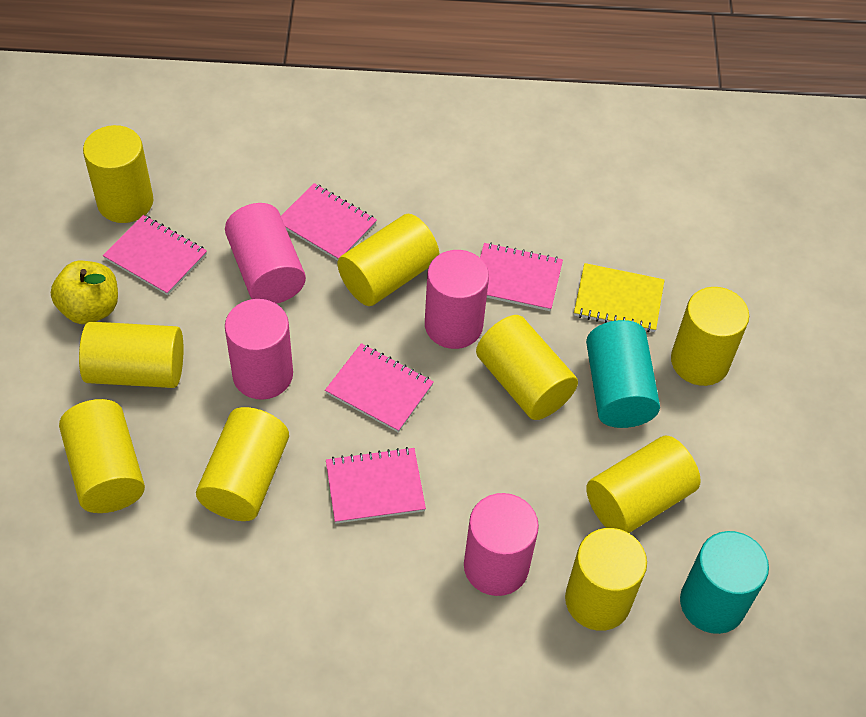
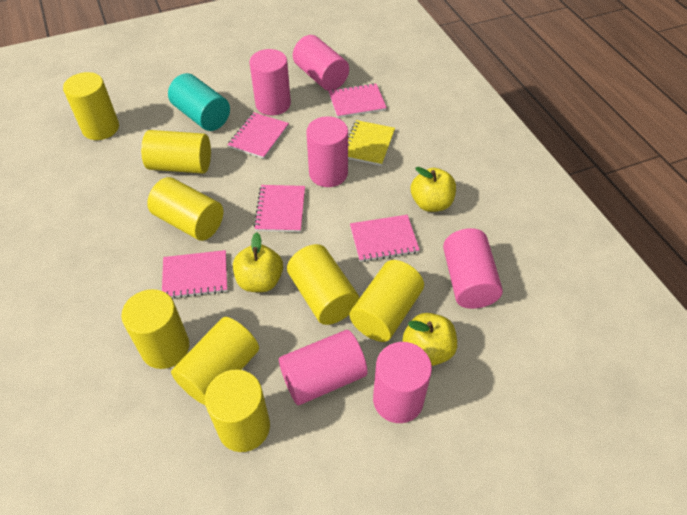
pink cylinder: 4 -> 6
turquoise cylinder: 2 -> 1
yellow apple: 1 -> 3
yellow cylinder: 9 -> 8

